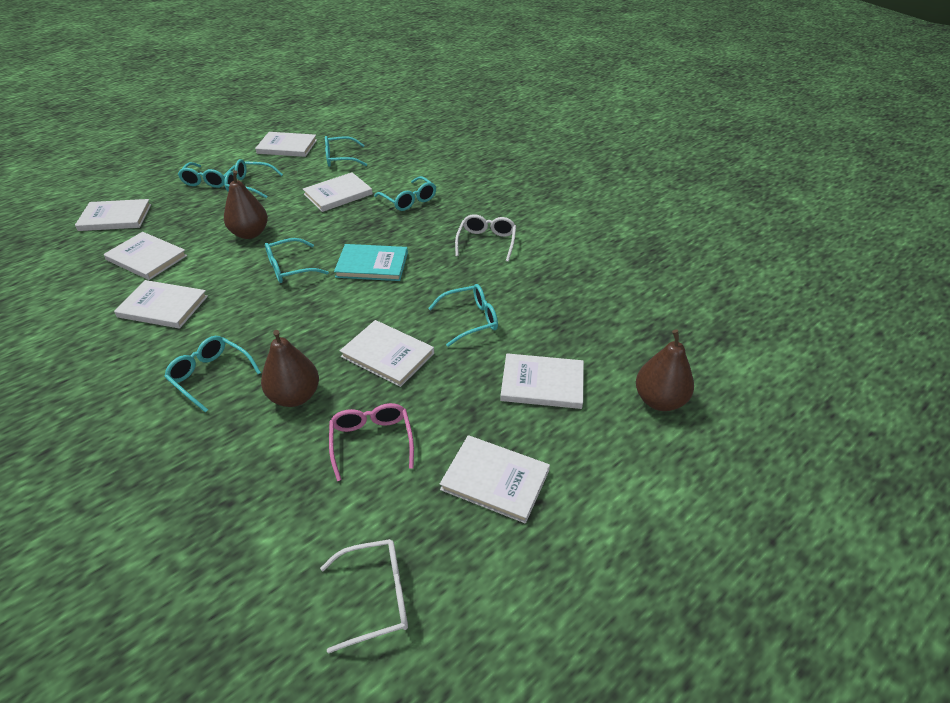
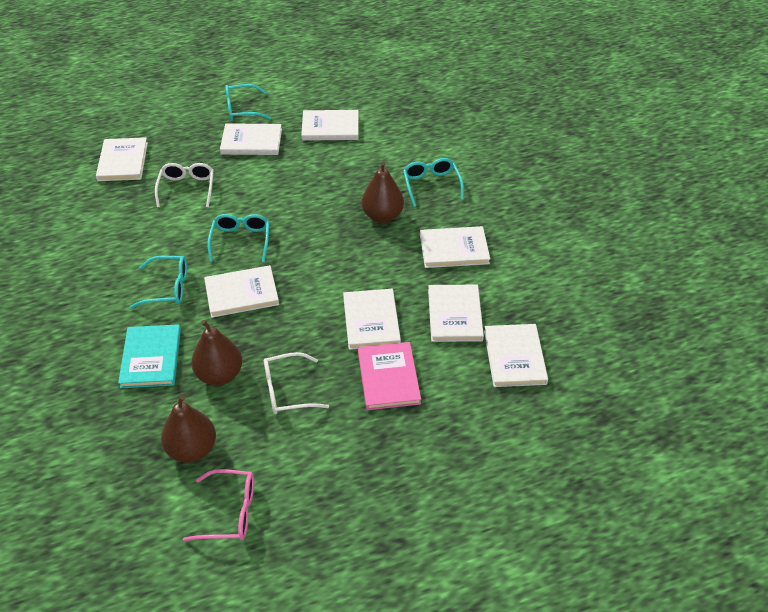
pink book: 0 -> 1
turquoise glasses: 7 -> 4

